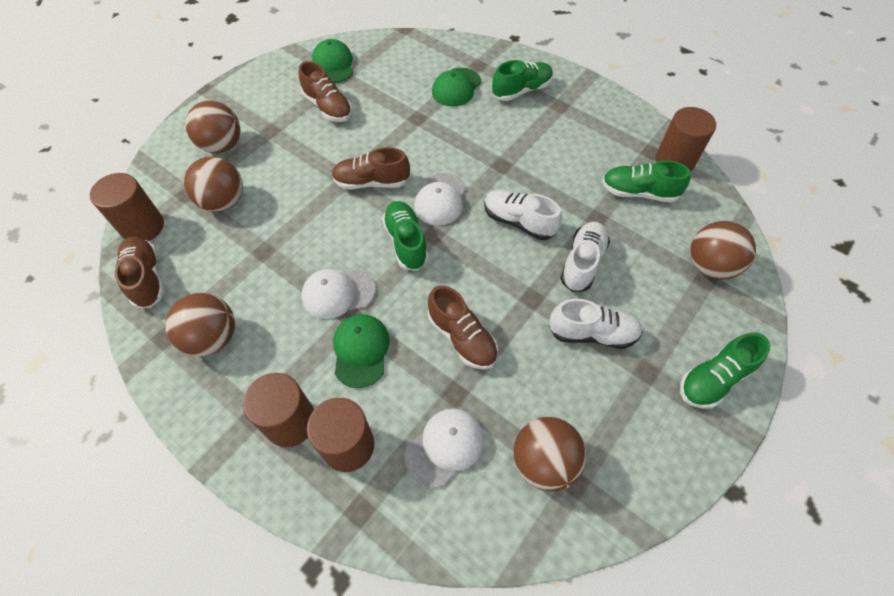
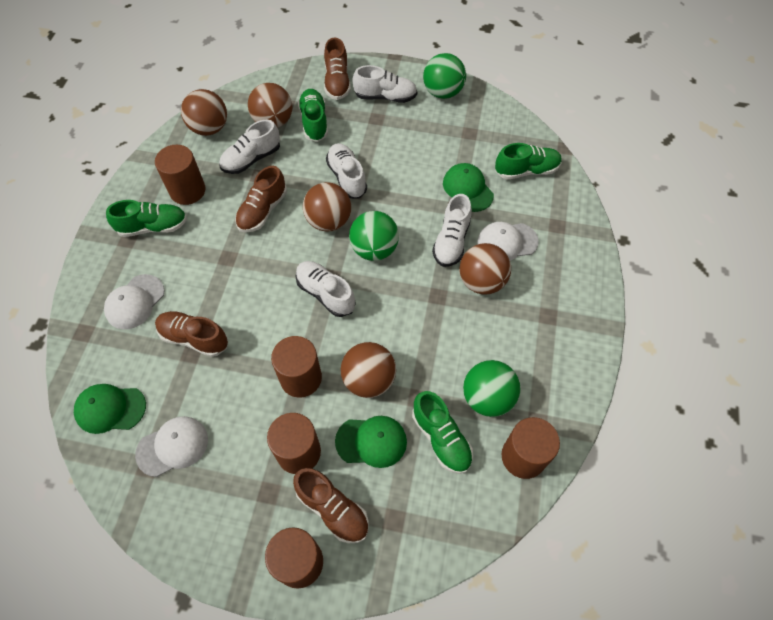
brown cylinder: 4 -> 5
green ball: 0 -> 3
white shoe: 3 -> 5

